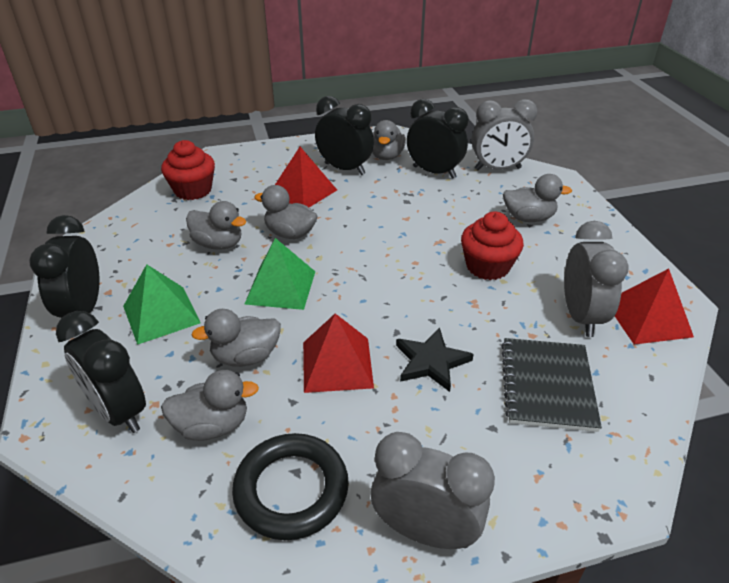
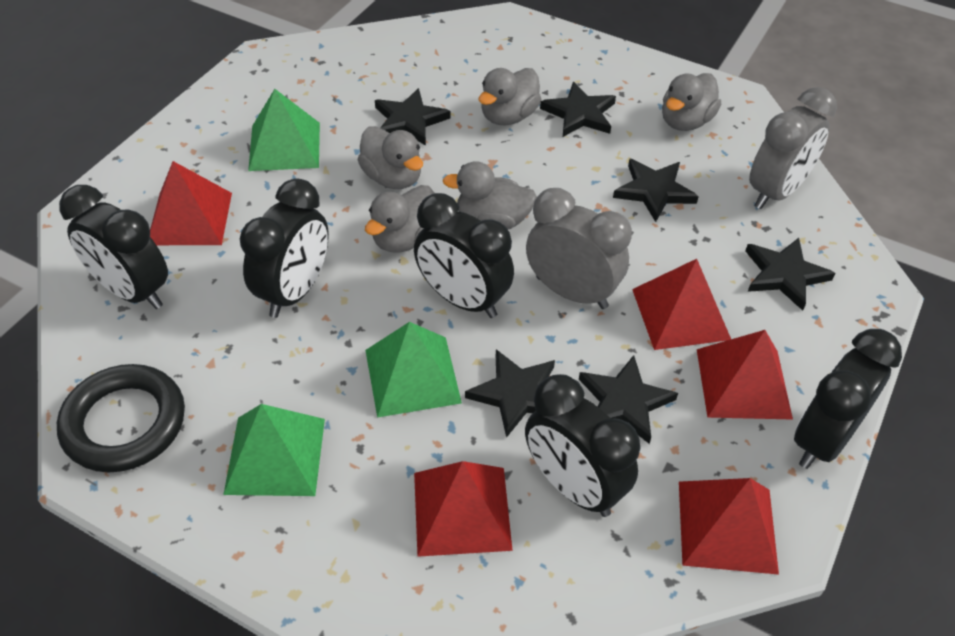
black clock: 4 -> 5
black notebook: 1 -> 0
black star: 1 -> 6
green pyramid: 2 -> 3
grey clock: 3 -> 2
grey duck: 6 -> 5
red cupcake: 2 -> 0
red pyramid: 3 -> 5

